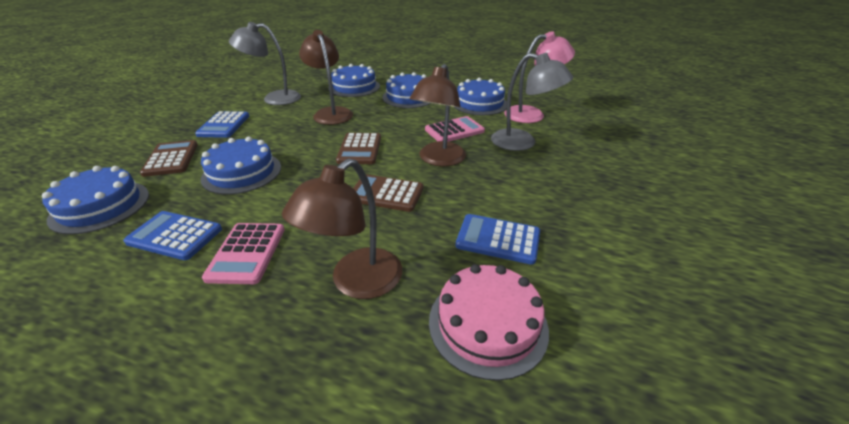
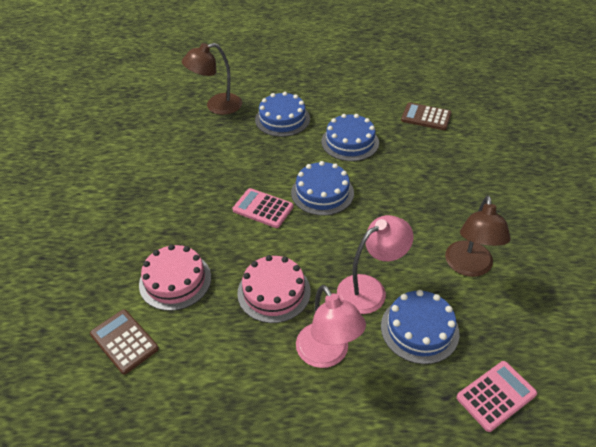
blue cake: 5 -> 4
blue calculator: 3 -> 0
brown calculator: 3 -> 2
brown lamp: 3 -> 2
grey lamp: 2 -> 0
pink cake: 1 -> 2
pink lamp: 1 -> 2

